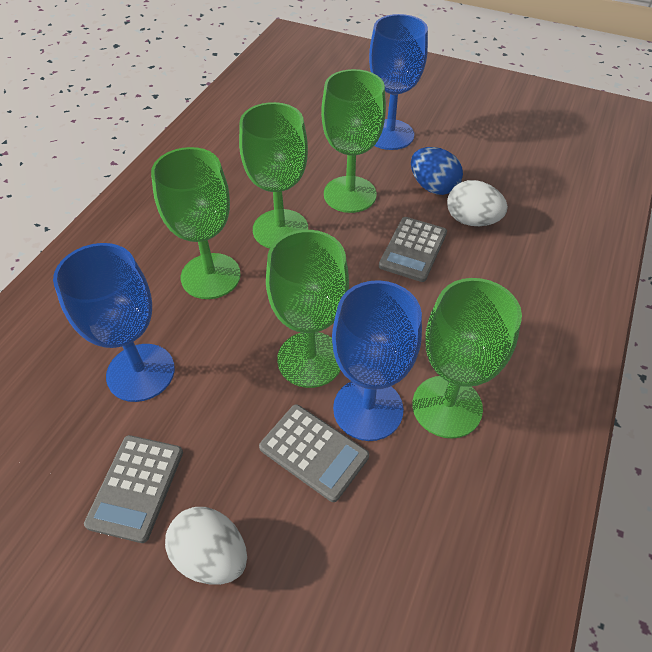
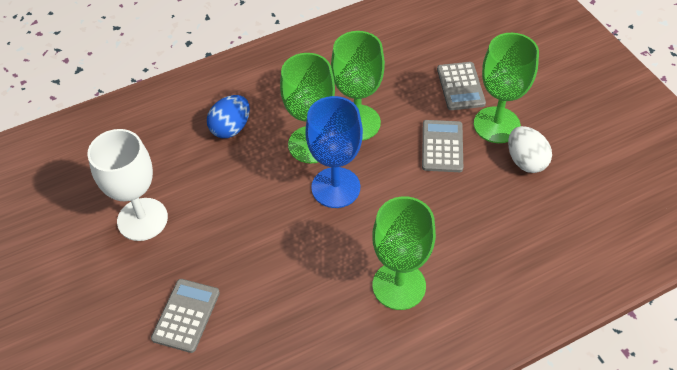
blue goblet: 3 -> 1
green goblet: 5 -> 4
white egg: 2 -> 1
white goblet: 0 -> 1

